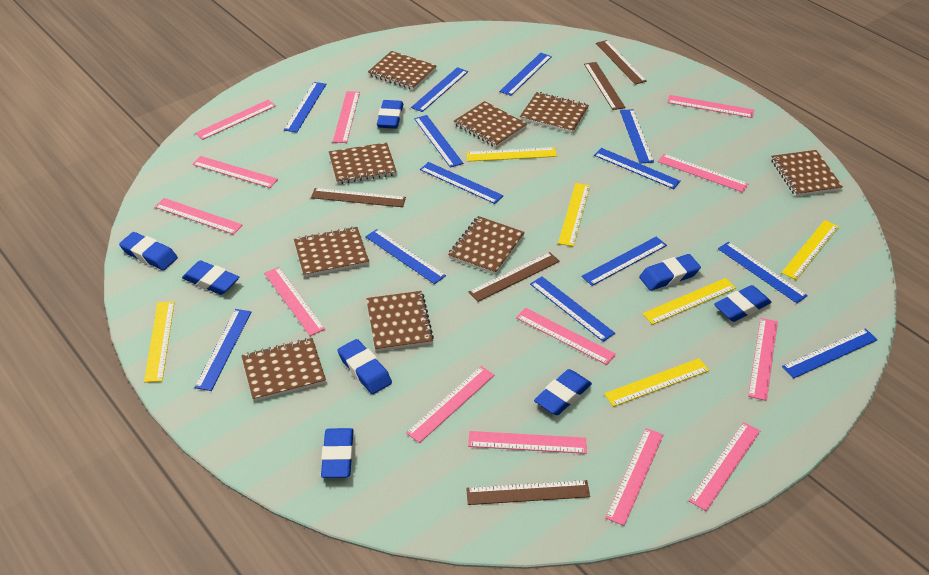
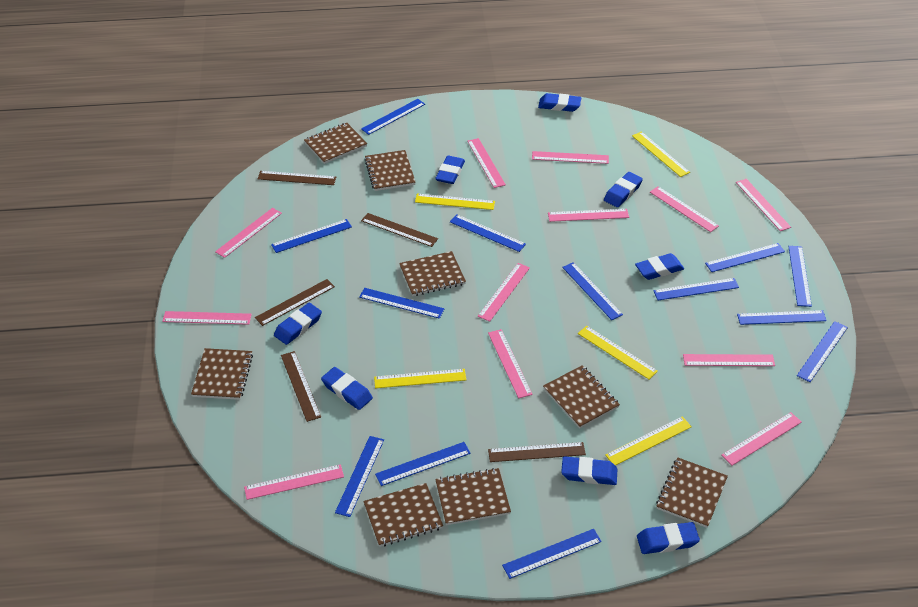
brown notebook: 9 -> 8
pink ruler: 13 -> 12
yellow ruler: 6 -> 5

